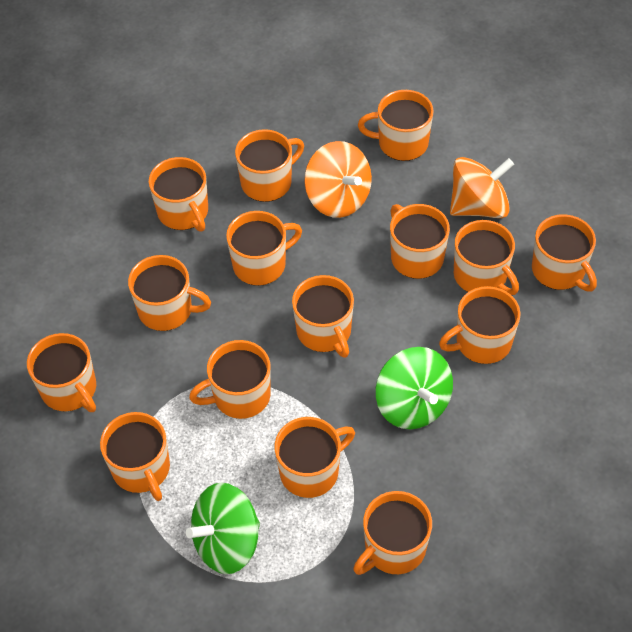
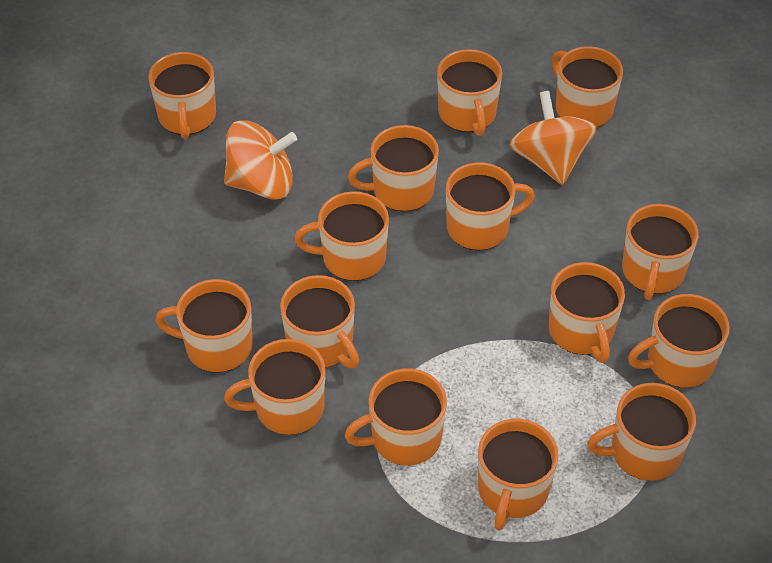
green spinning top: 2 -> 0

